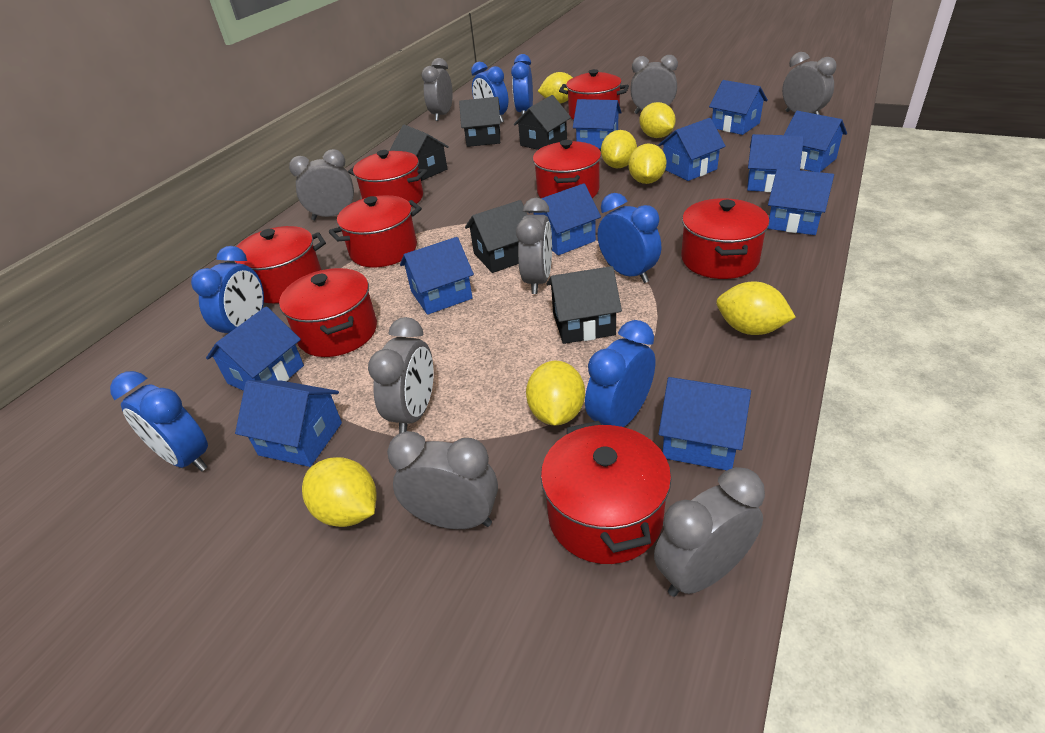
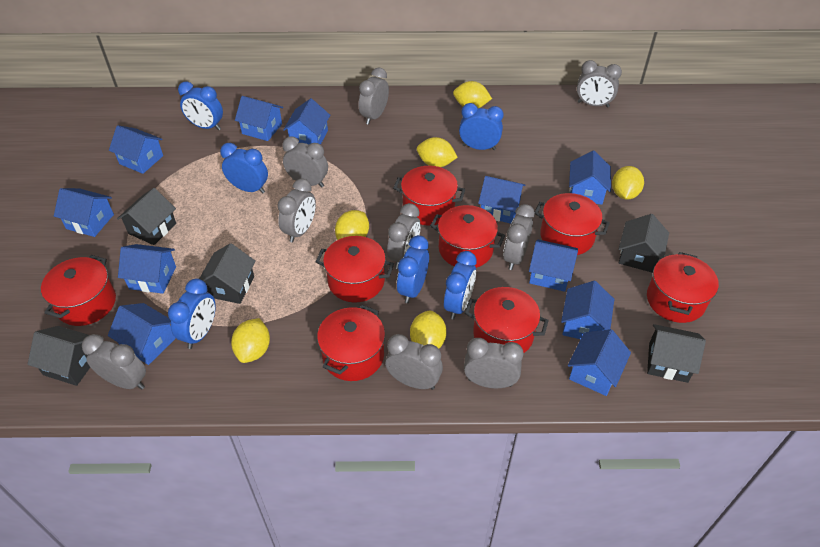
grey clock: 8 -> 9
yellow lemon: 7 -> 6

